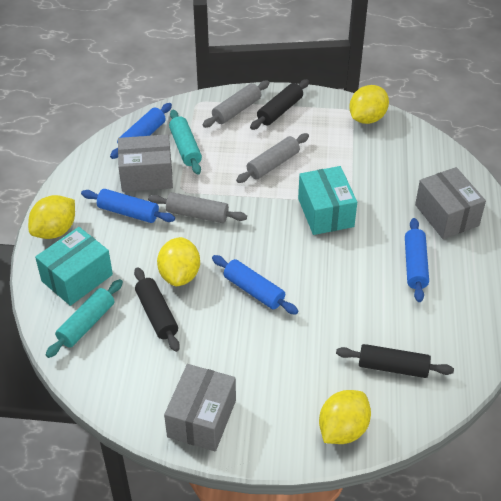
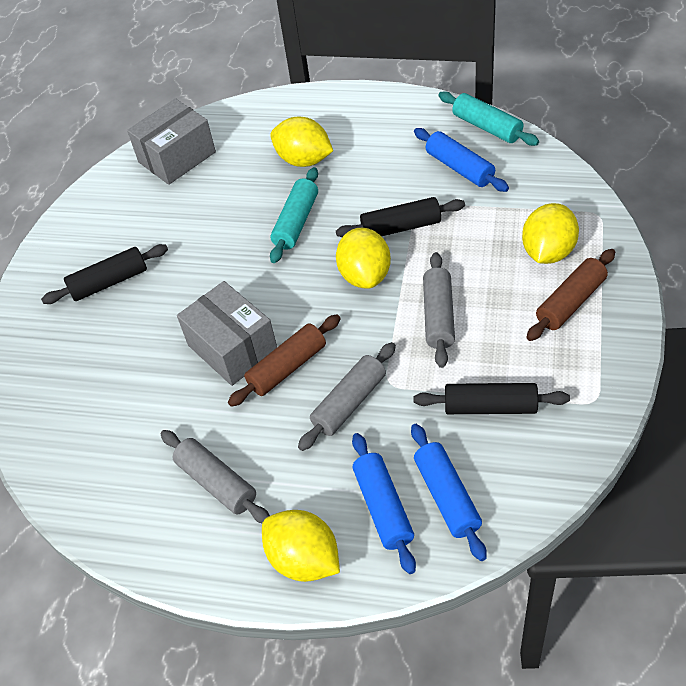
blue rolling pin: 4 -> 3
brown rolling pin: 0 -> 2
grey box: 3 -> 2
turquoise box: 2 -> 0

